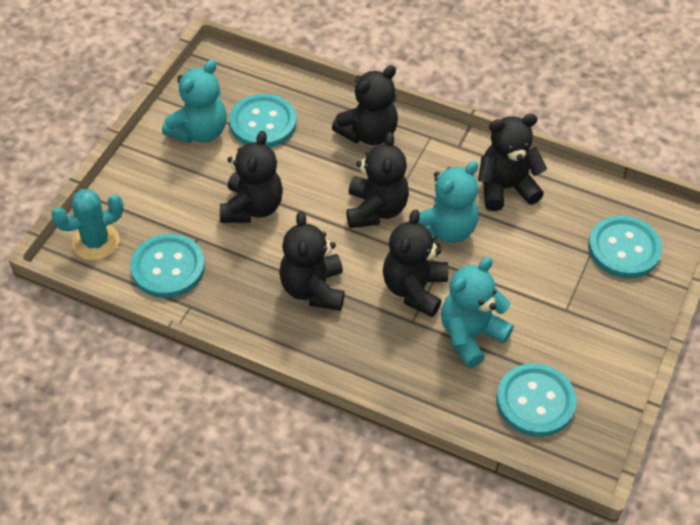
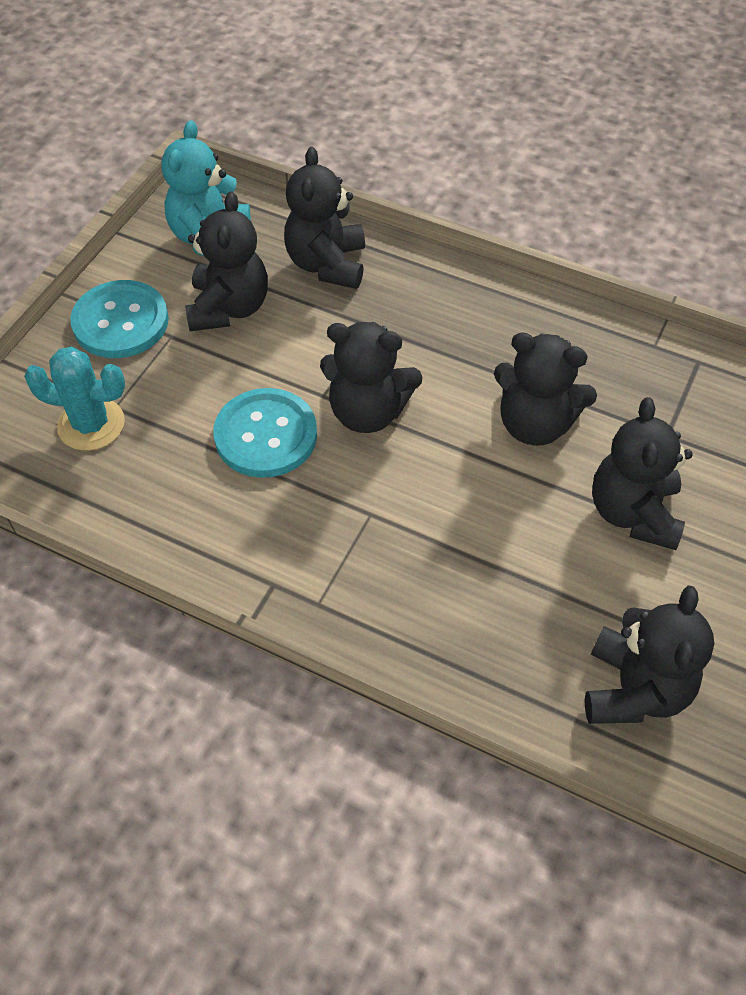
turquoise button: 4 -> 2
turquoise teddy bear: 3 -> 1

